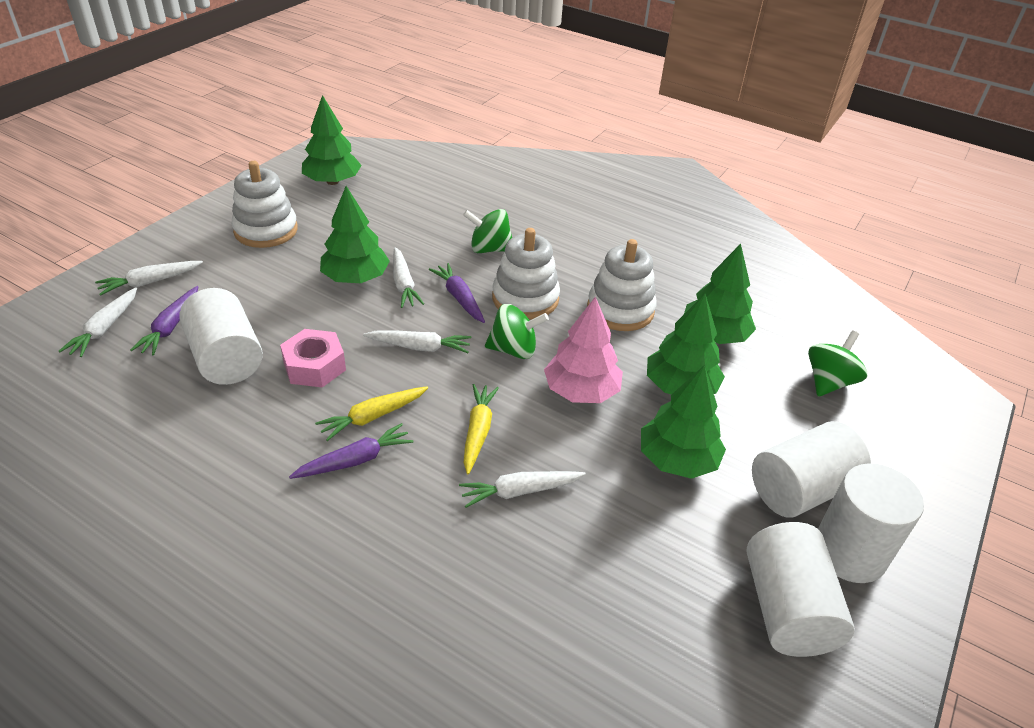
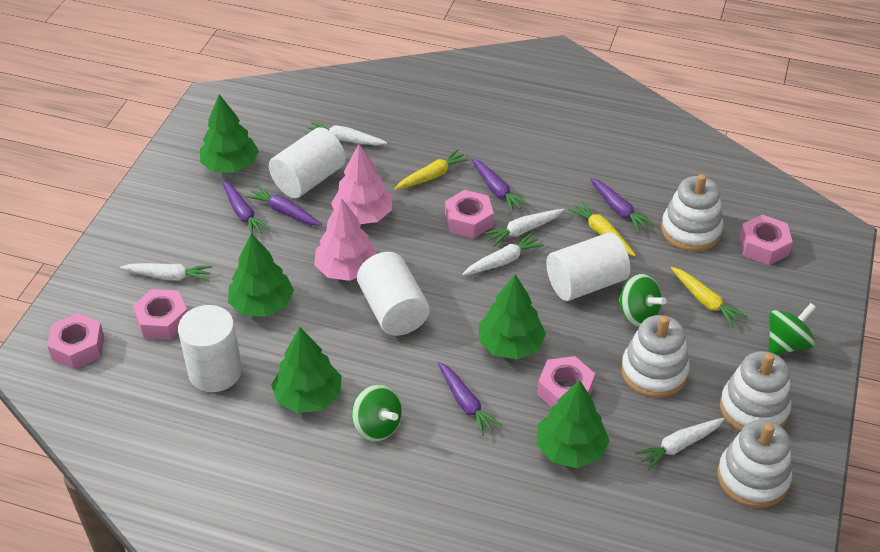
pink nut: 1 -> 5
pink tree: 1 -> 2
purple carrot: 3 -> 5
white stacking toy: 3 -> 4
yellow carrot: 2 -> 3

